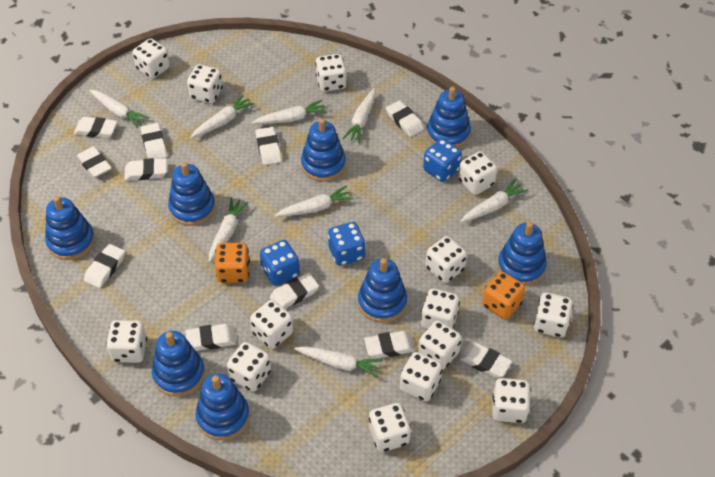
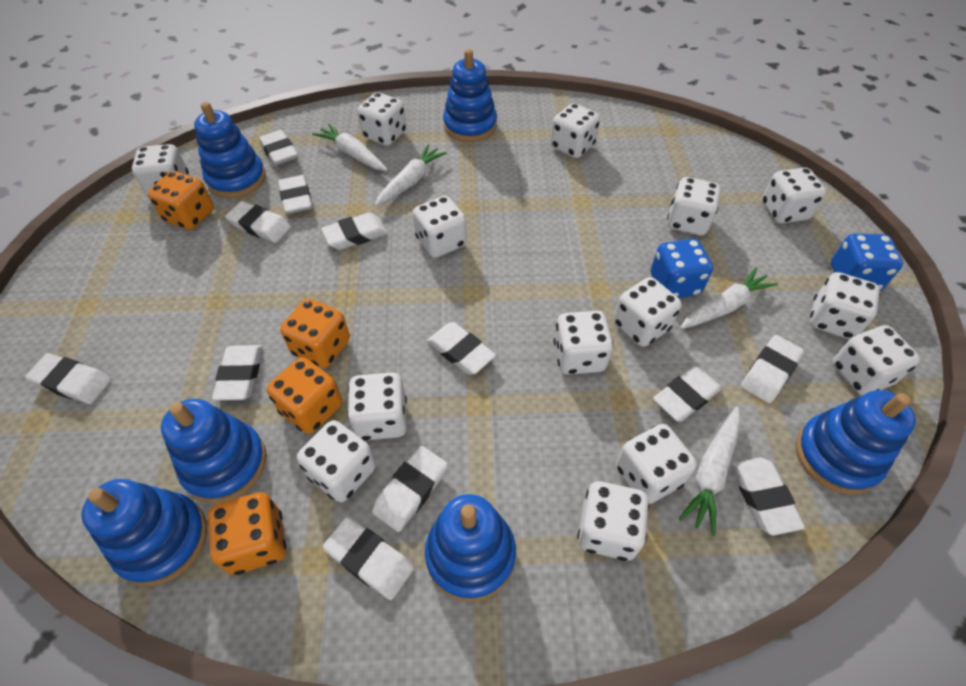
blue dice: 3 -> 2
blue stacking toy: 8 -> 6
orange dice: 2 -> 4
white carrot: 8 -> 4
white eraser: 11 -> 12

